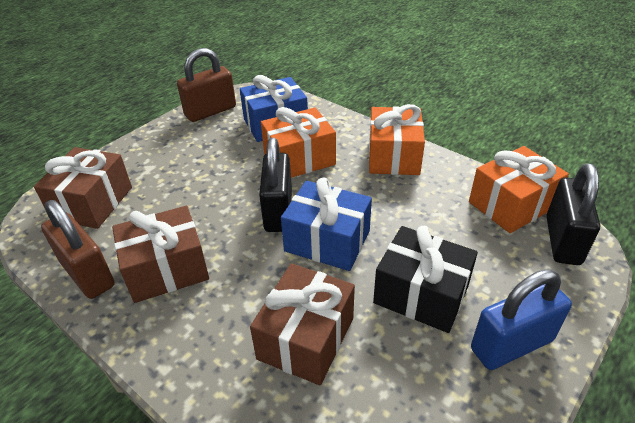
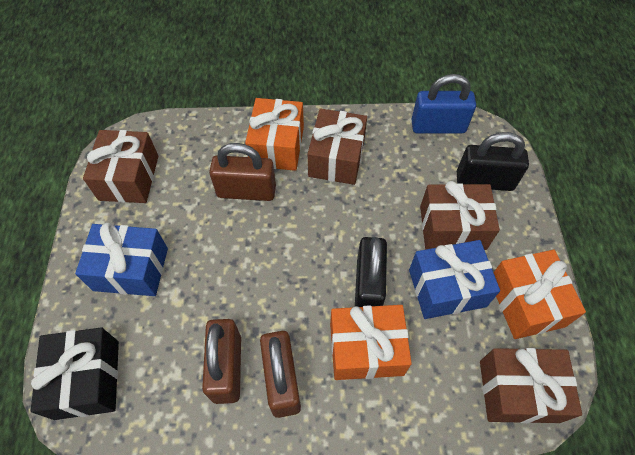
brown gift: 3 -> 4
brown padlock: 2 -> 3

